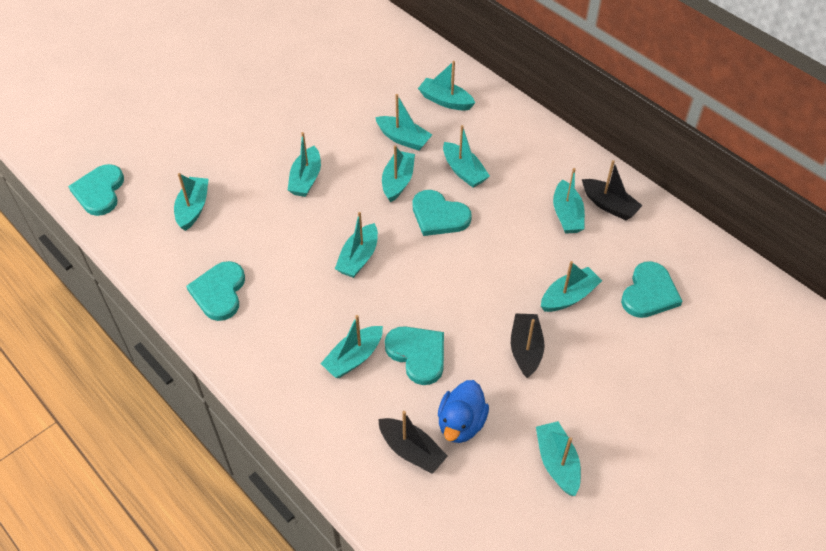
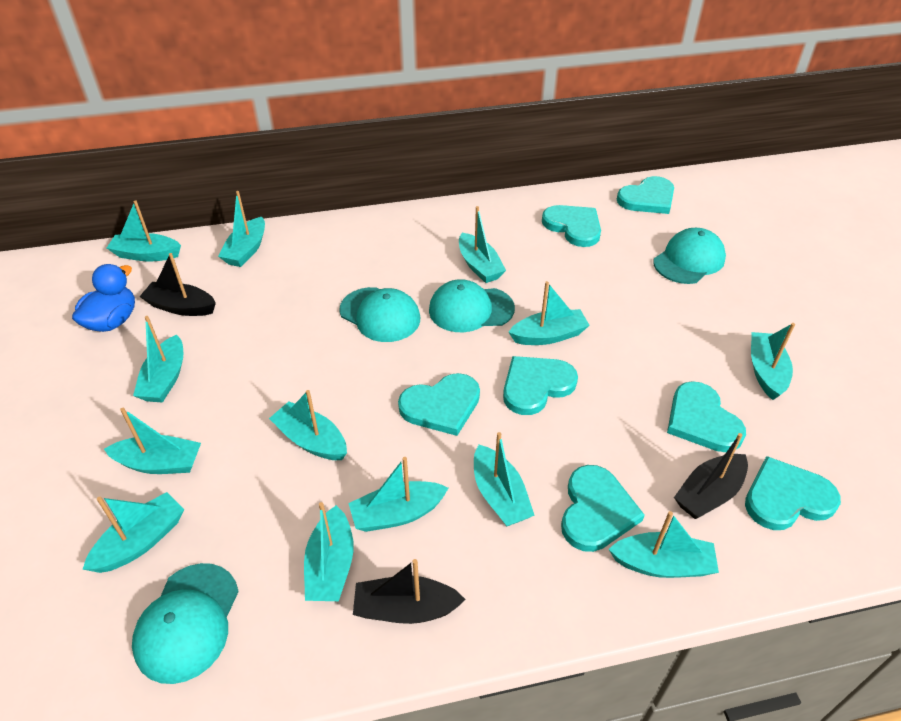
turquoise boat: 11 -> 13
turquoise cap: 0 -> 4
turquoise heart: 5 -> 7

